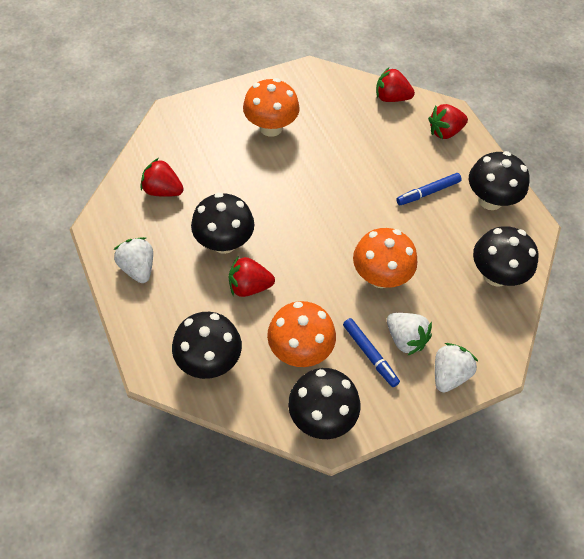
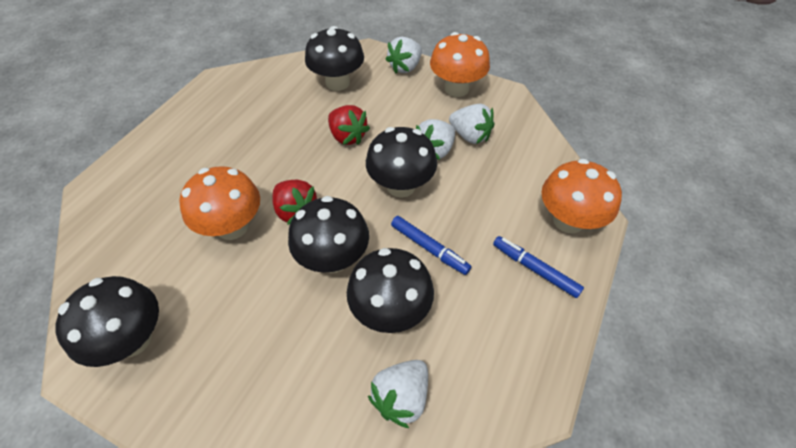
red strawberry: 4 -> 2
white strawberry: 3 -> 4

